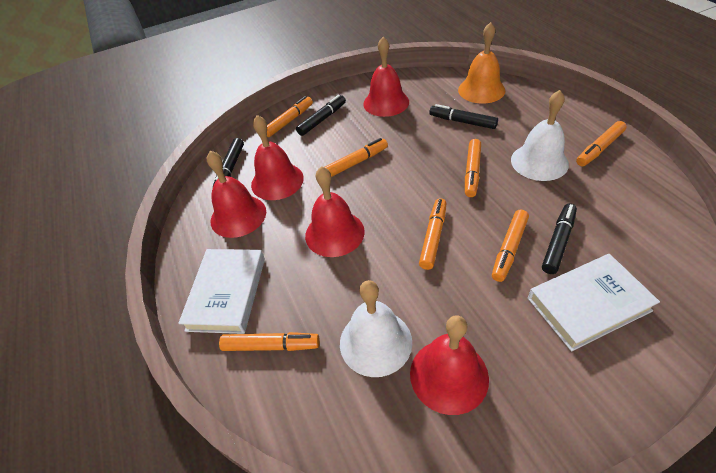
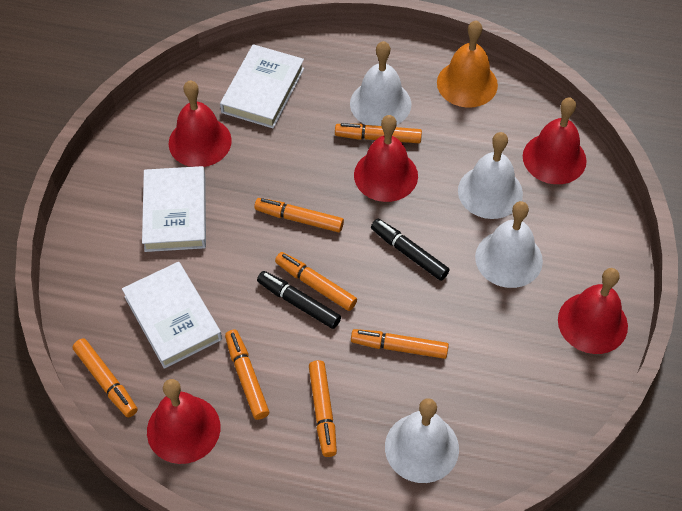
black marker: 4 -> 2
white bell: 2 -> 4
white book: 2 -> 3

